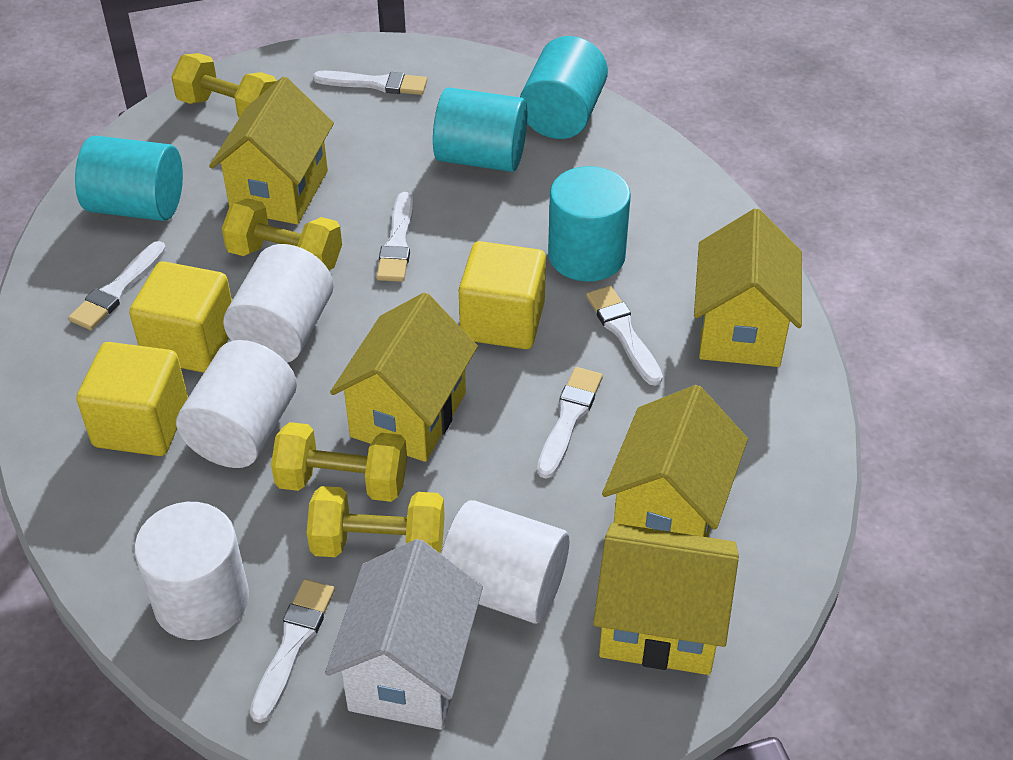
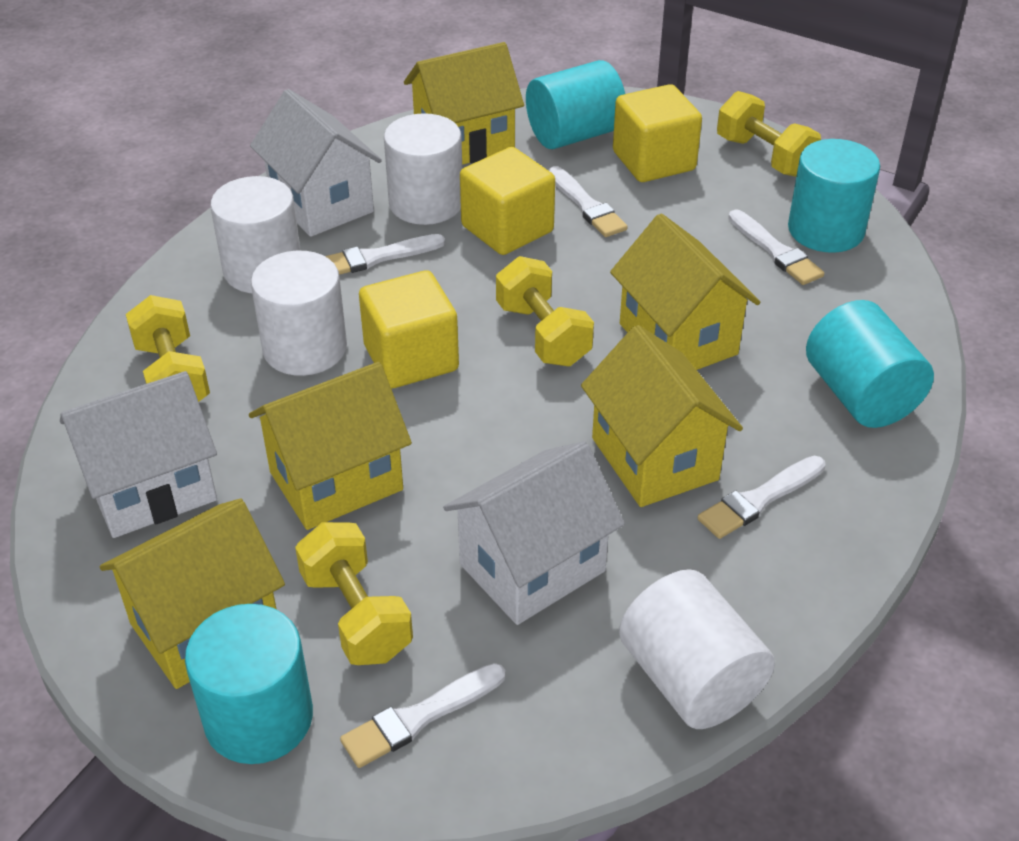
white brush: 6 -> 5
white house: 1 -> 3

